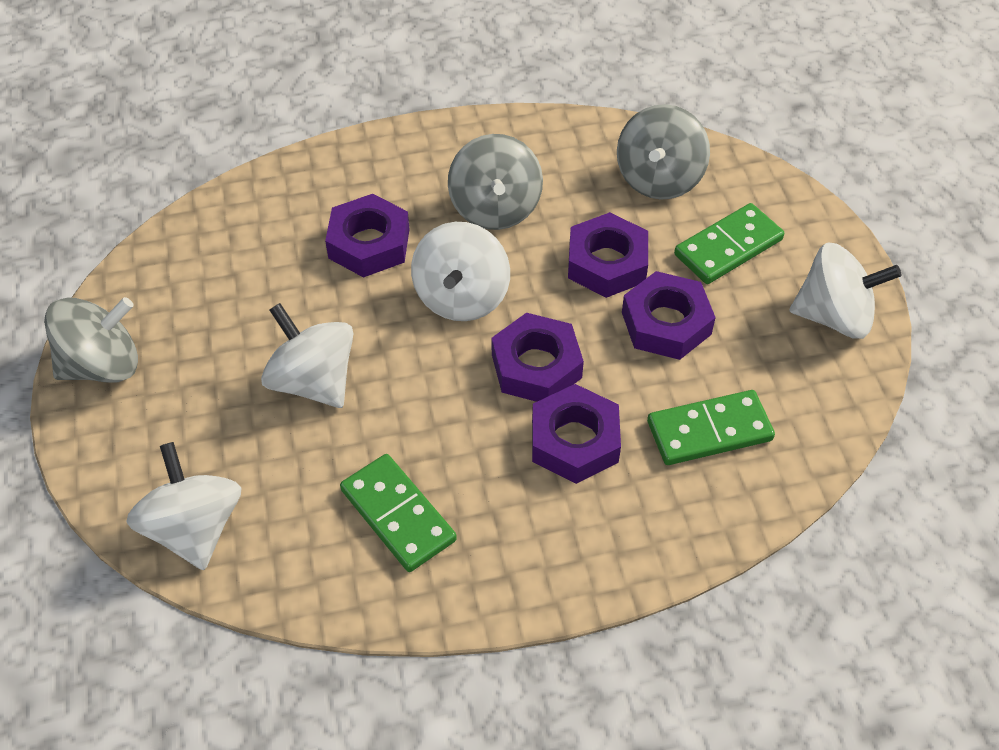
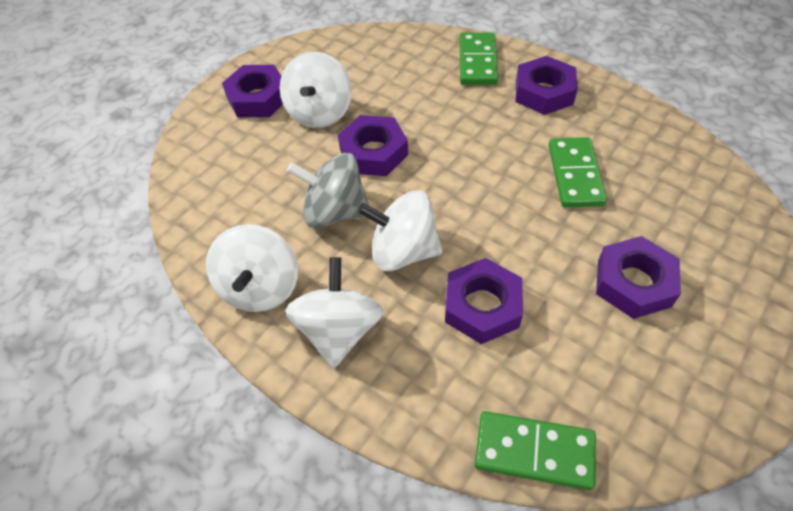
grey spinning top: 3 -> 1

